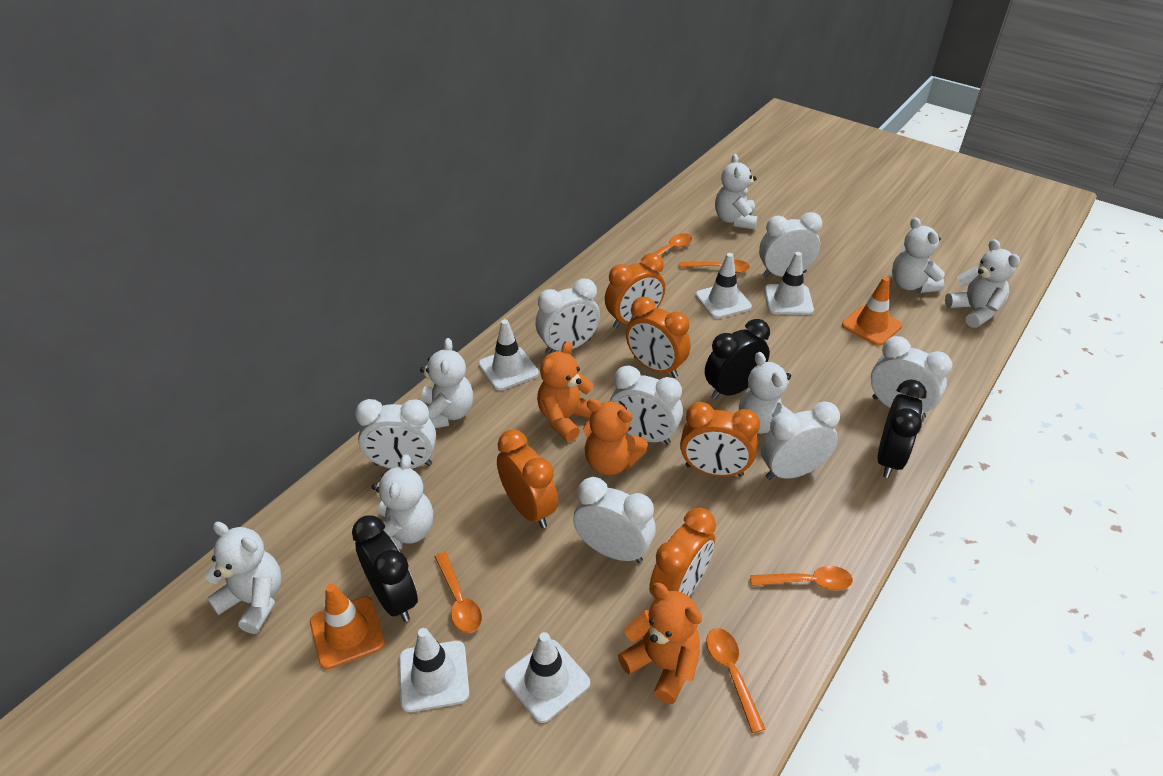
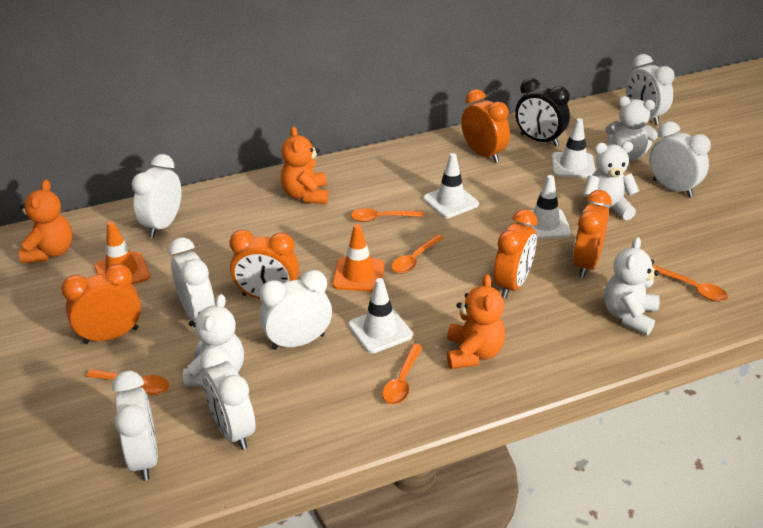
black clock: 3 -> 1
white teddy bear: 7 -> 4
white traffic cone: 5 -> 4

